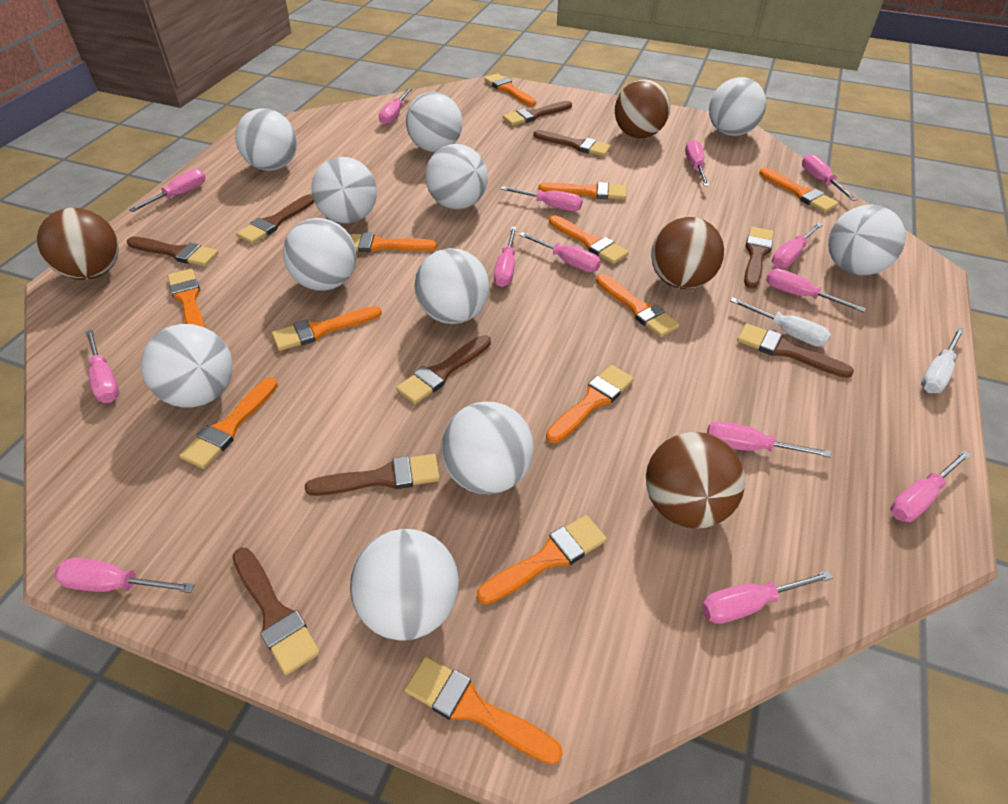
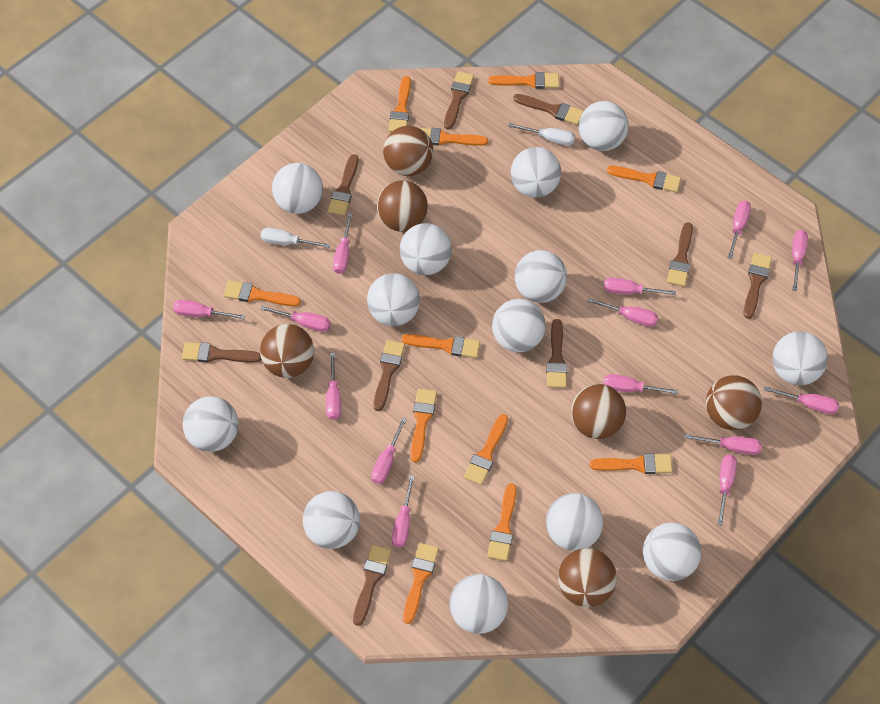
brown ball: 4 -> 6
orange brush: 12 -> 11
white ball: 11 -> 13

